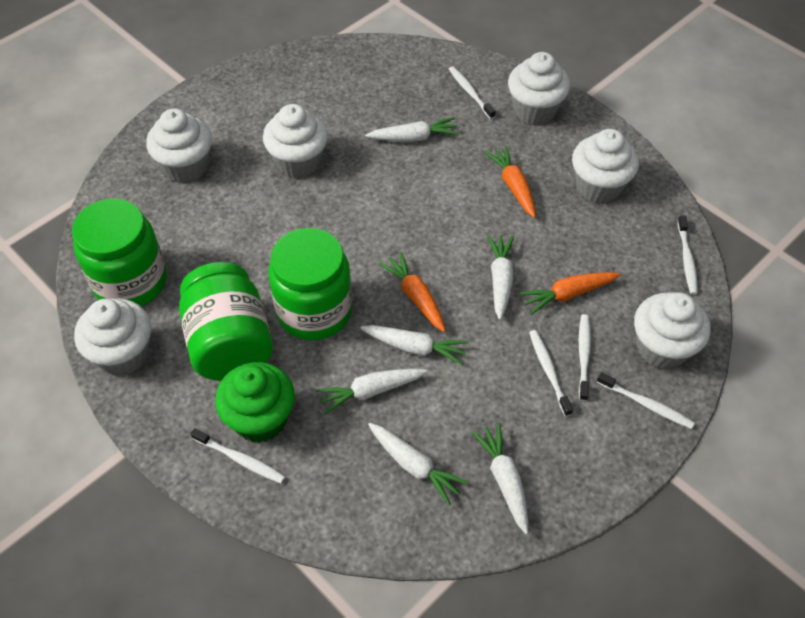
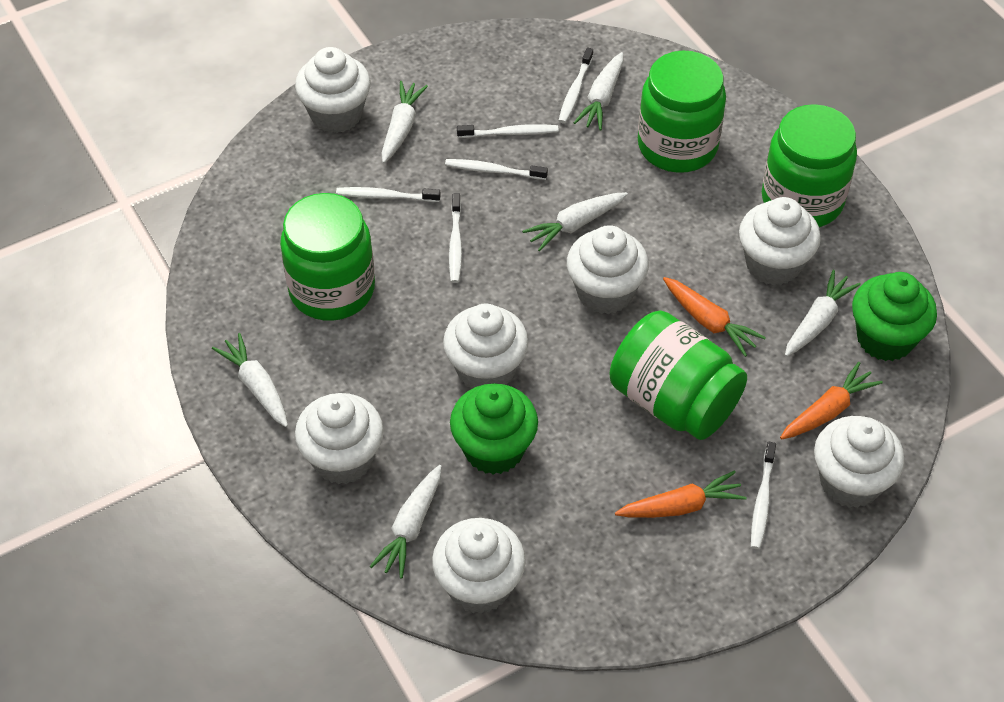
green cupcake: 1 -> 2
green jar: 3 -> 4
white cupcake: 6 -> 7

